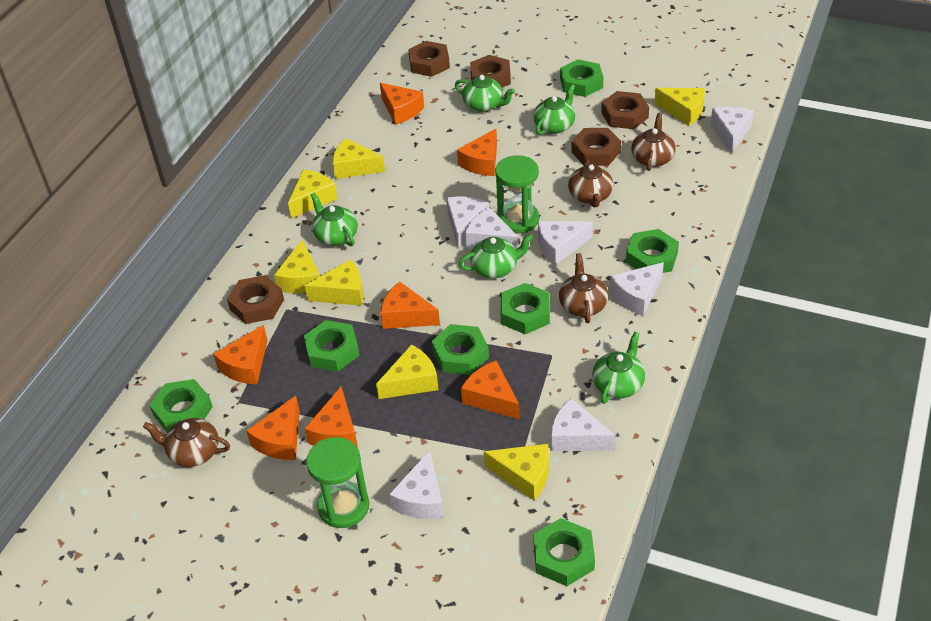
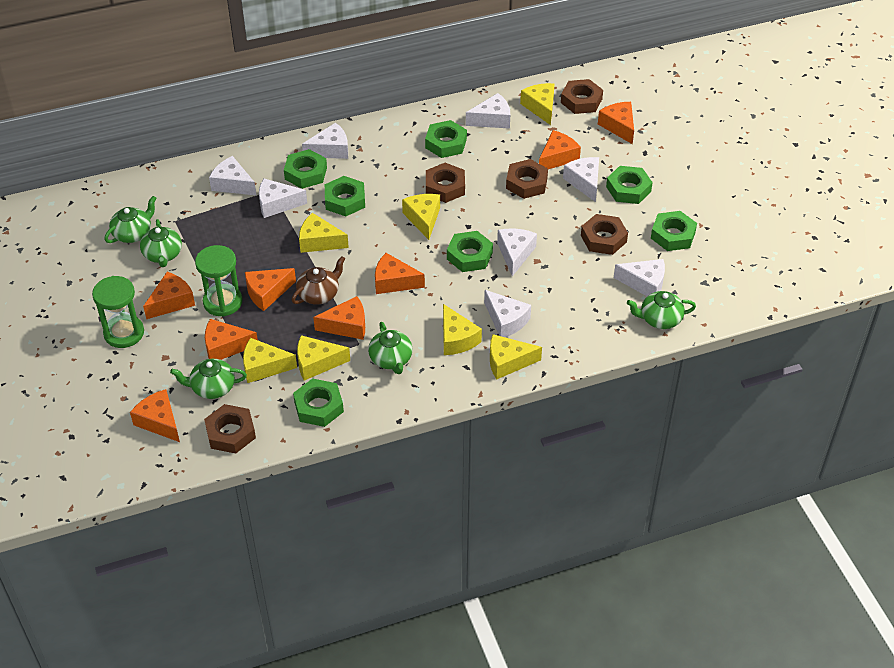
brown teapot: 4 -> 1
orange cheese: 7 -> 8
white cheese: 7 -> 8

